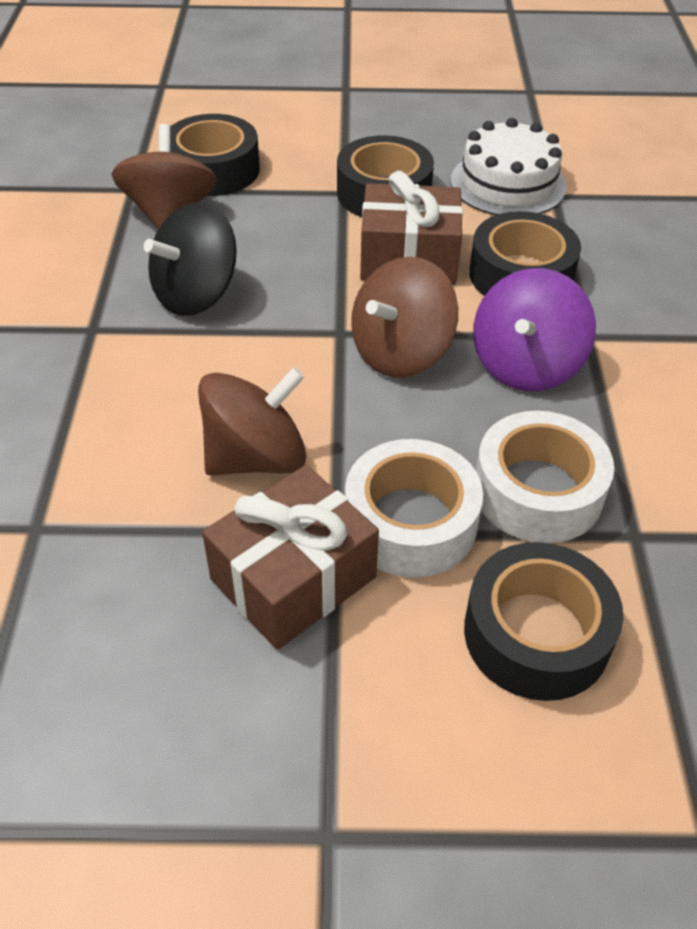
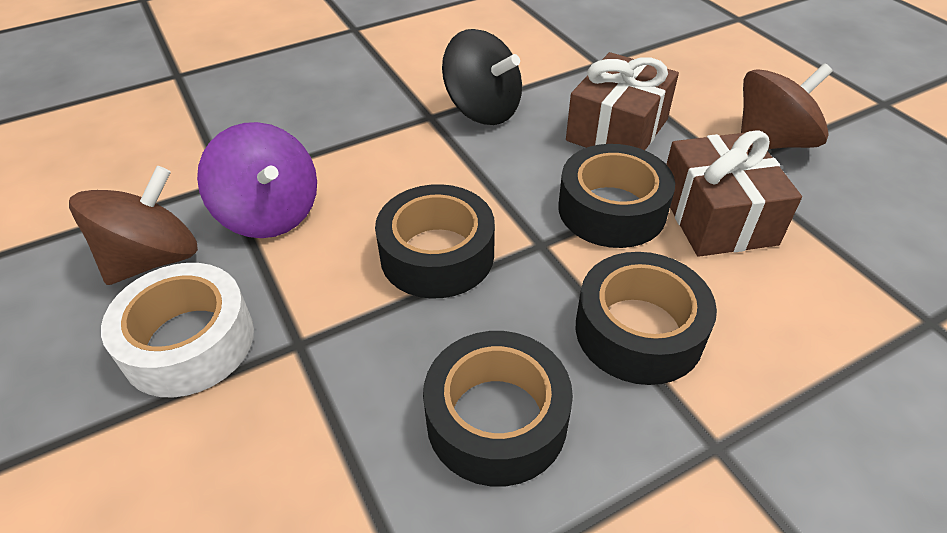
brown spinning top: 3 -> 2
white cake: 1 -> 0
white tape: 2 -> 1

